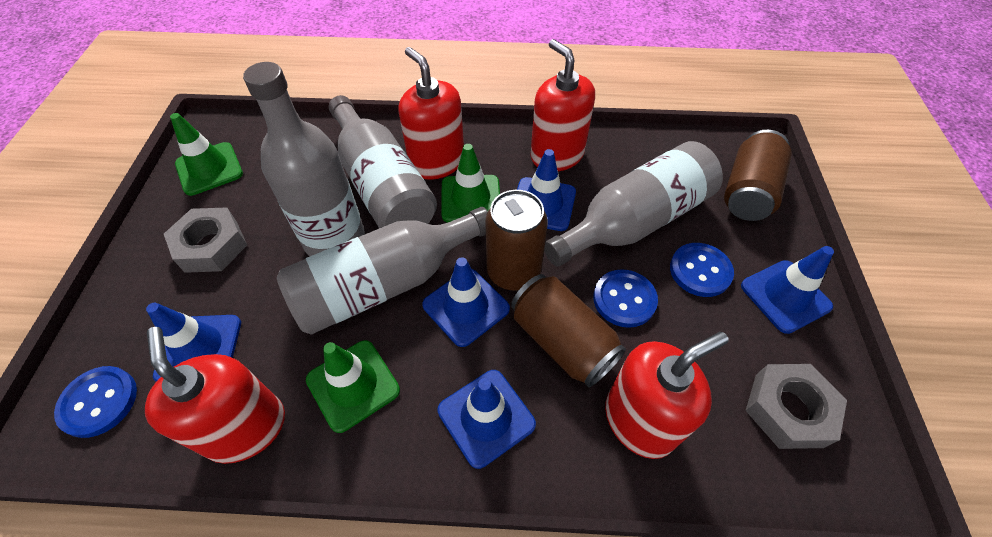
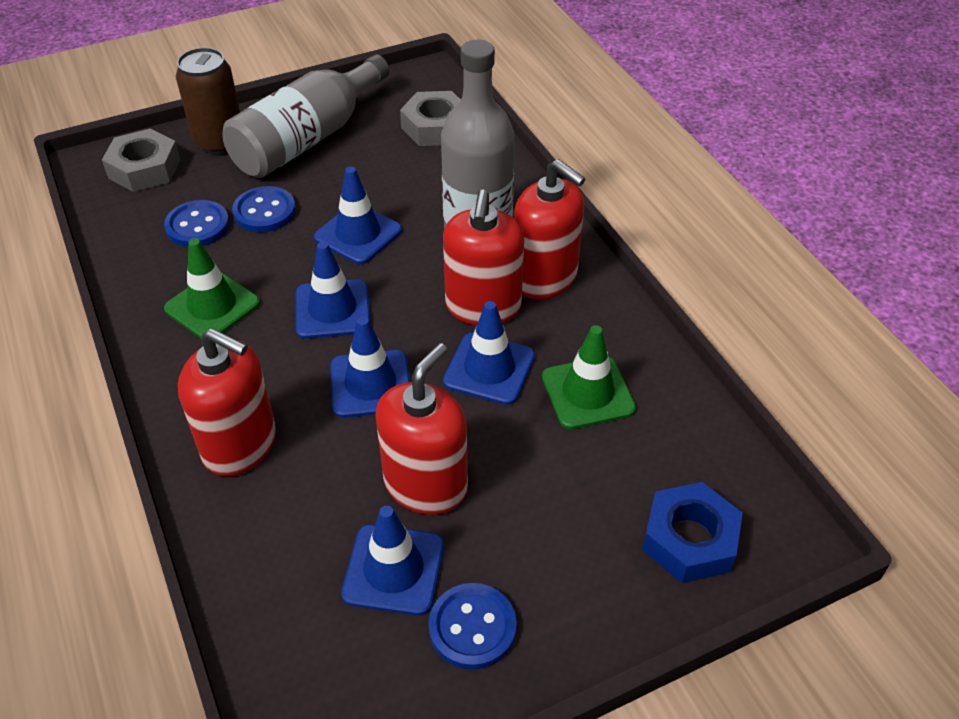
blue nut: 0 -> 1
brown can: 3 -> 1
green traffic cone: 3 -> 2
grey bottle: 4 -> 2

